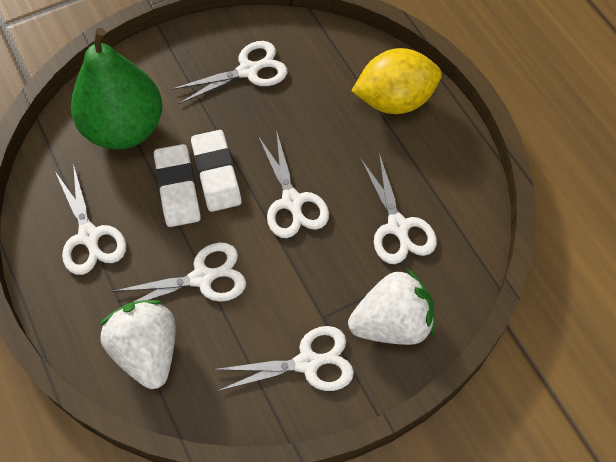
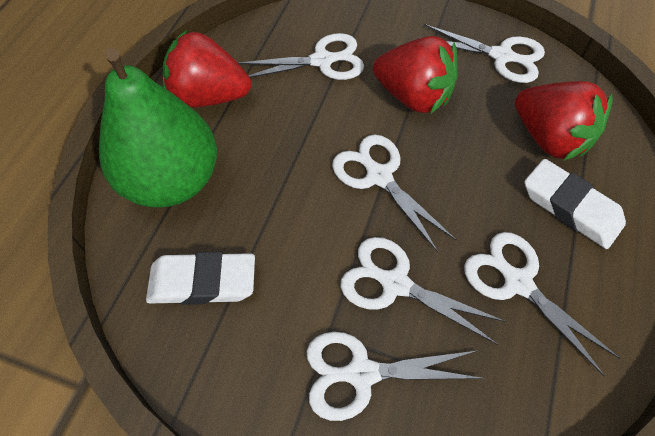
red strawberry: 0 -> 3
white strawberry: 2 -> 0
yellow lemon: 1 -> 0

